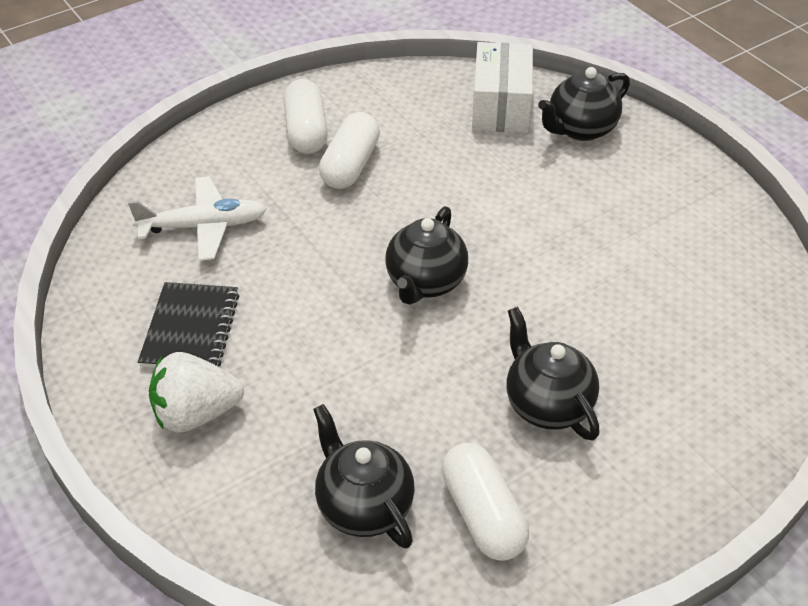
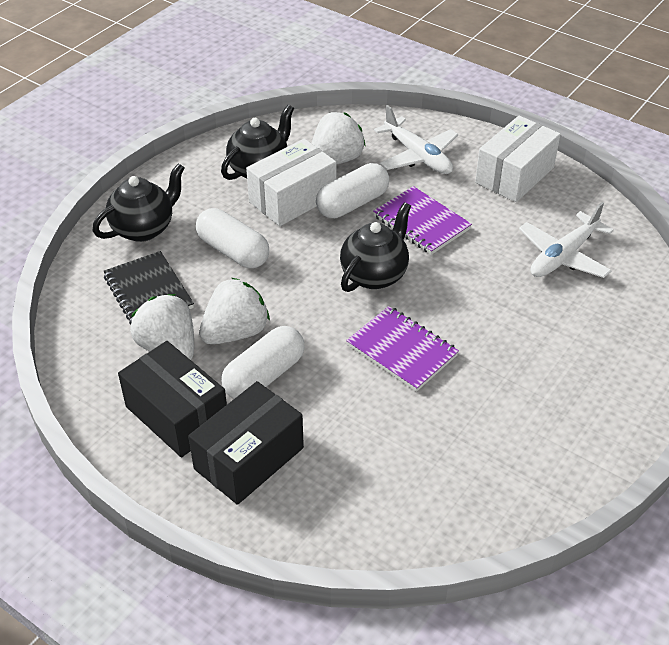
black box: 0 -> 2
black teapot: 4 -> 3
purple notebook: 0 -> 2
white box: 1 -> 2
white plane: 1 -> 2
white strawberry: 1 -> 3

